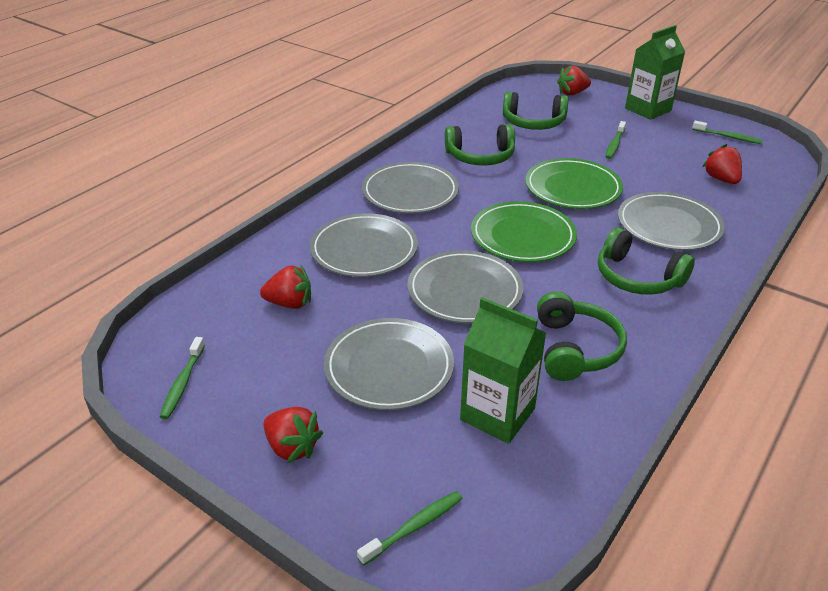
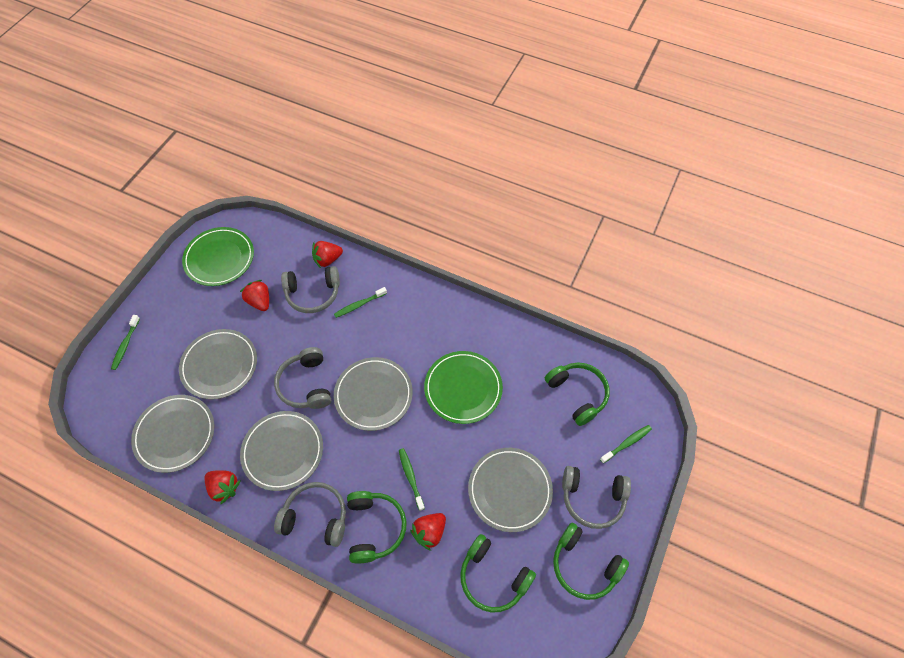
green carton: 2 -> 0
grey headphones: 0 -> 4

